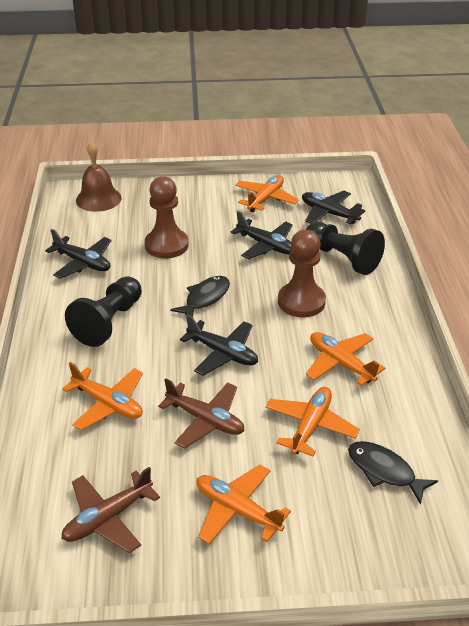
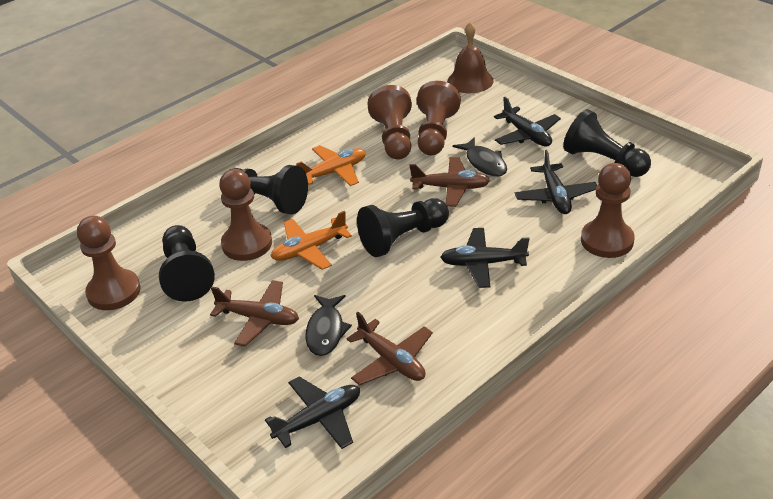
black pawn: 2 -> 4
brown pawn: 2 -> 5
brown plane: 2 -> 3
orange plane: 5 -> 2

